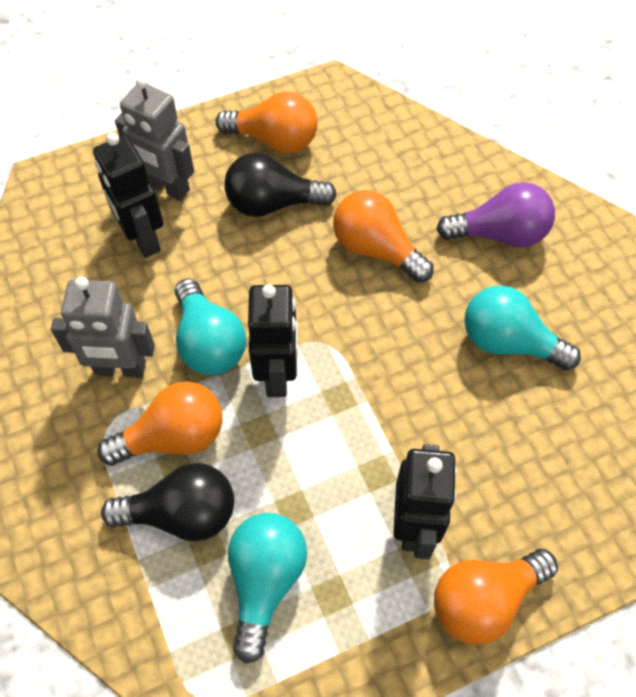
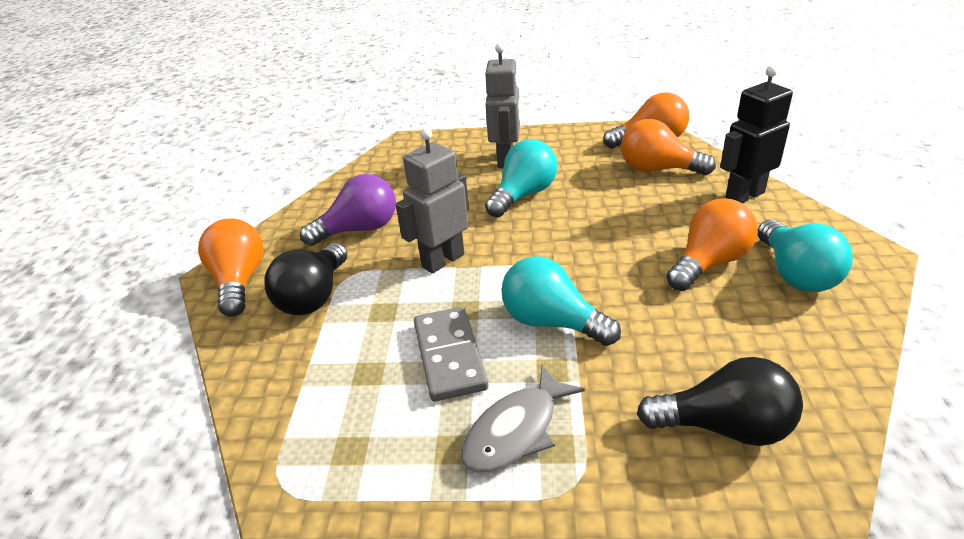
black robot: 3 -> 1
grey domino: 0 -> 1
grey fish: 0 -> 1

